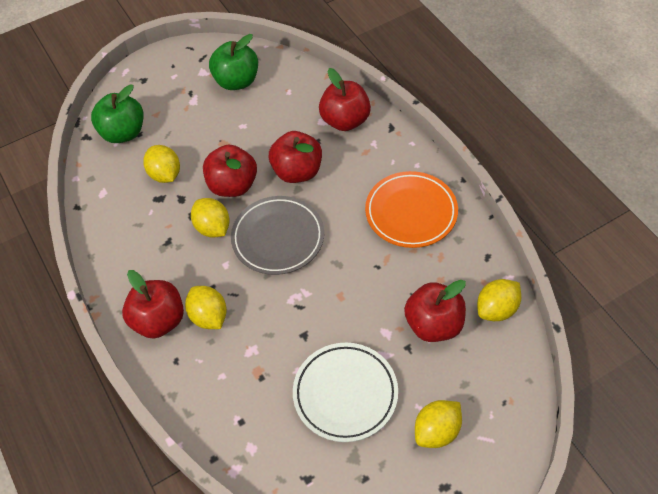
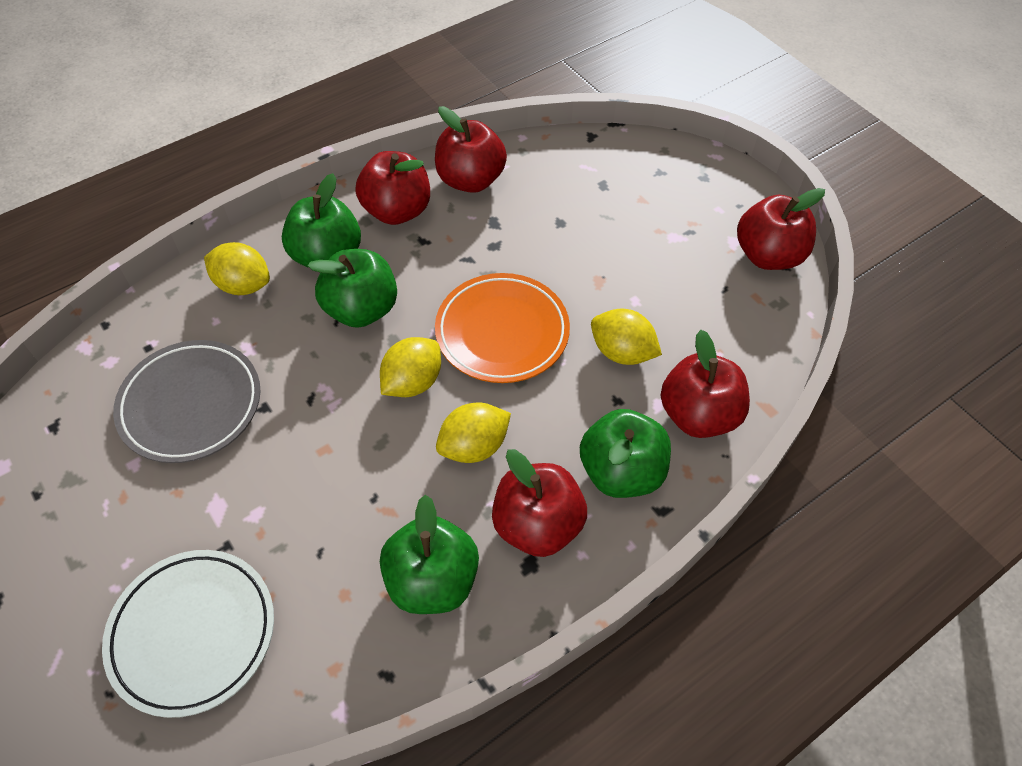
green apple: 2 -> 4
yellow lemon: 5 -> 4

